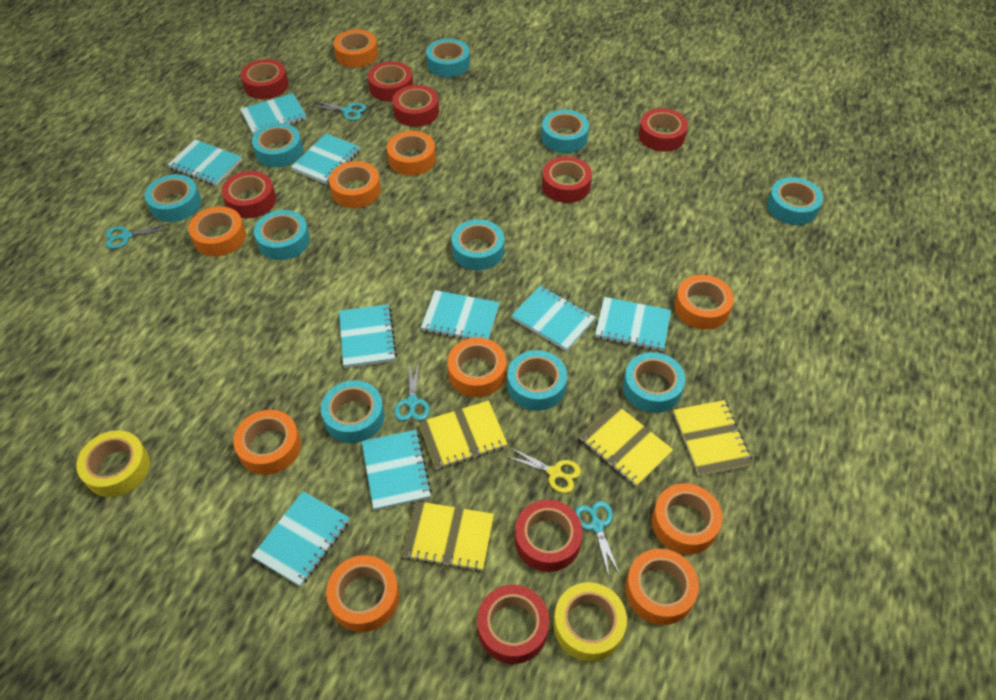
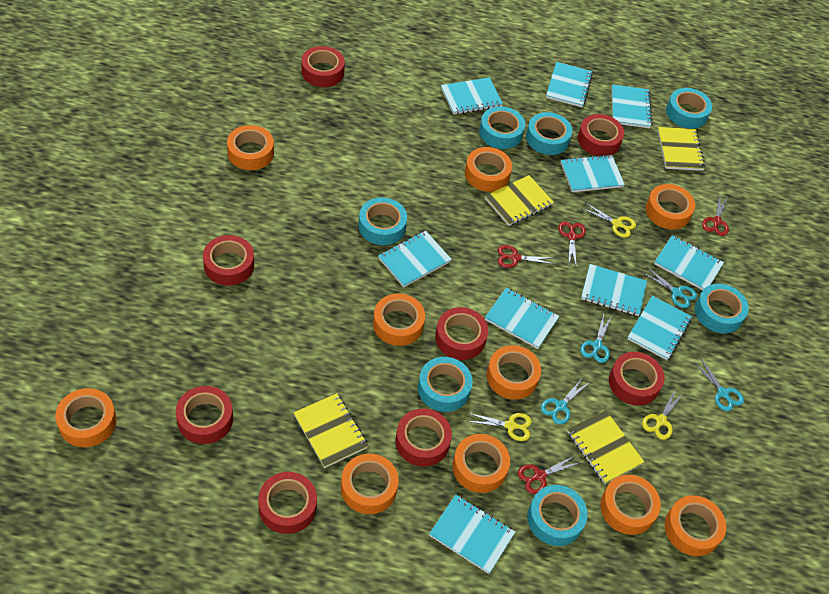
red scissors: 0 -> 4
turquoise notebook: 9 -> 10
turquoise tape: 10 -> 7
yellow scissors: 1 -> 3
yellow tape: 2 -> 0

